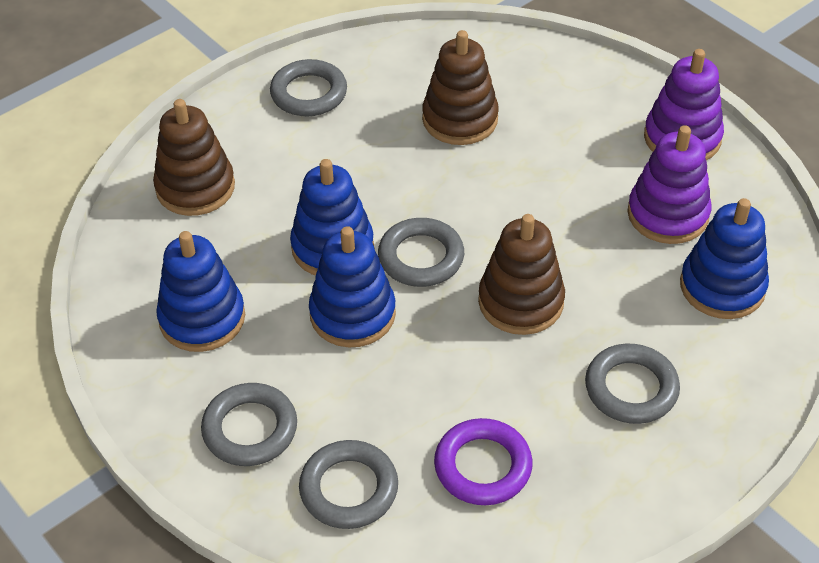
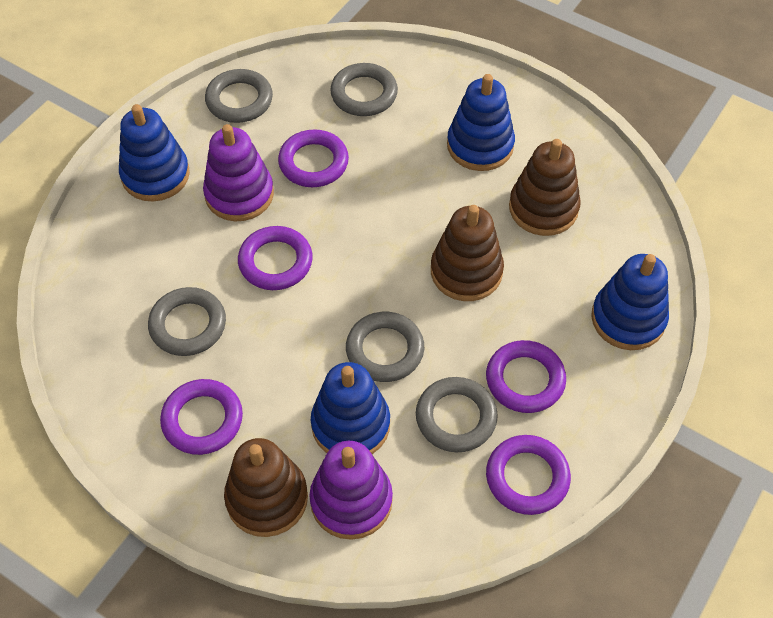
purple ring: 1 -> 5

